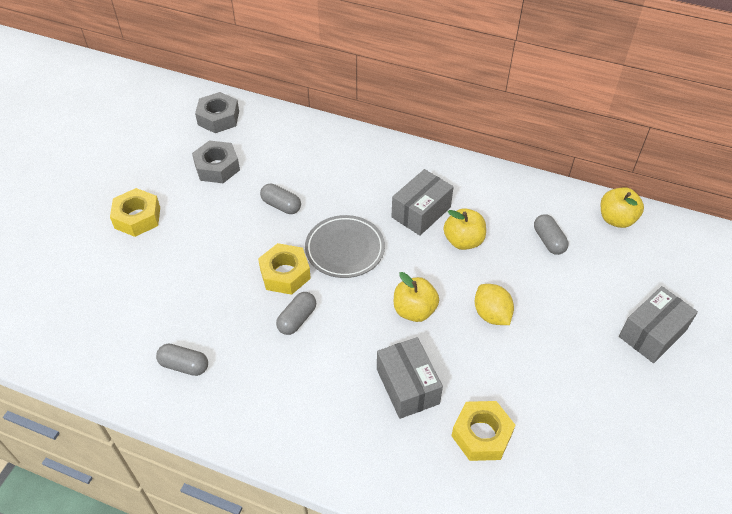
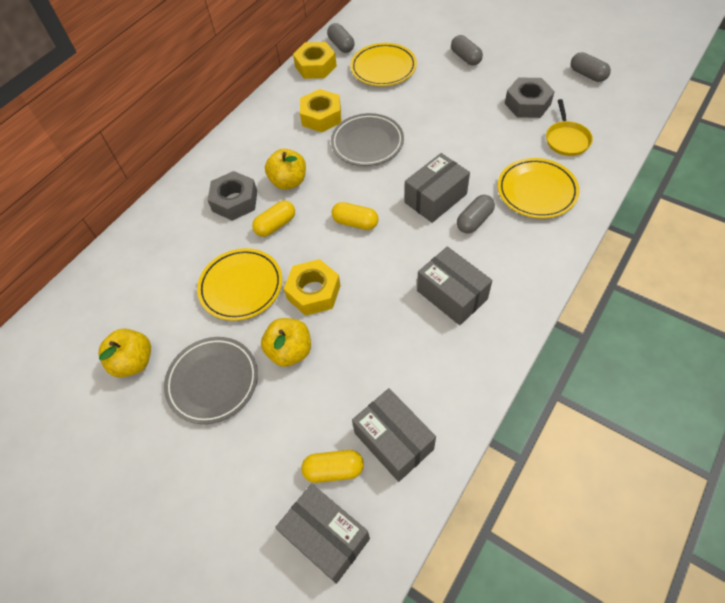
grey box: 3 -> 4
grey plate: 1 -> 2
yellow capsule: 0 -> 3
yellow lemon: 1 -> 0
yellow pan: 0 -> 1
yellow plate: 0 -> 3

